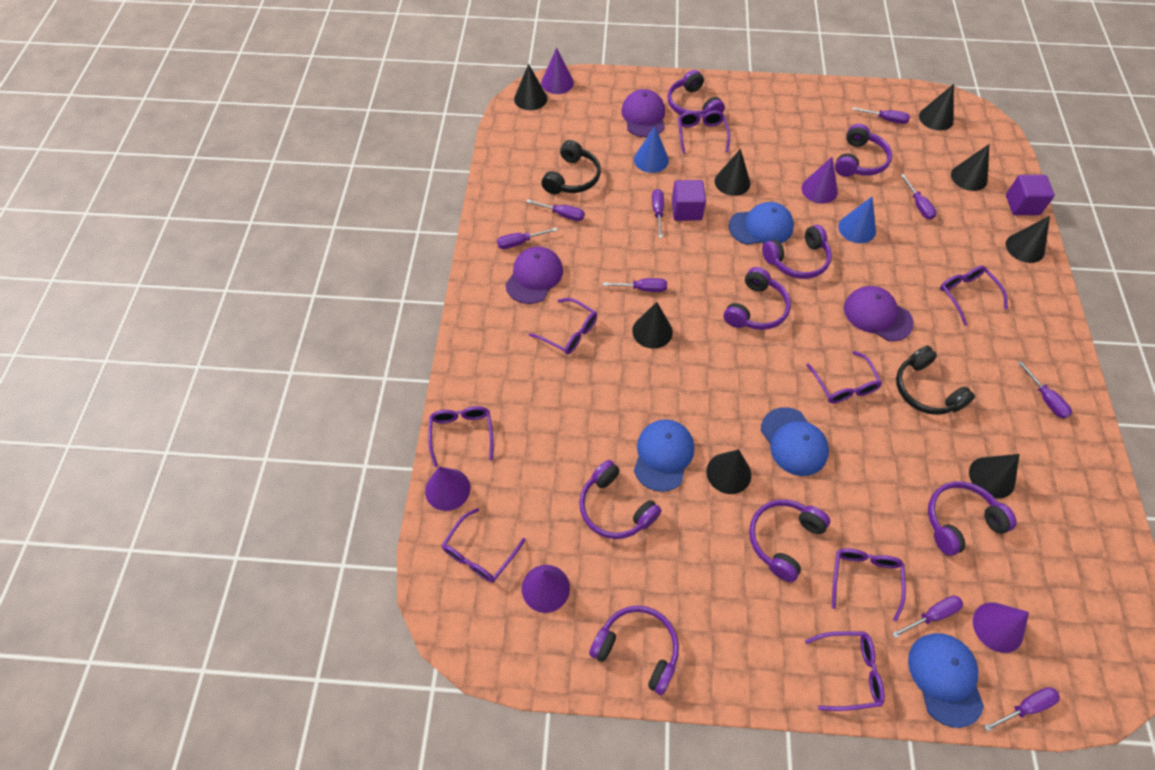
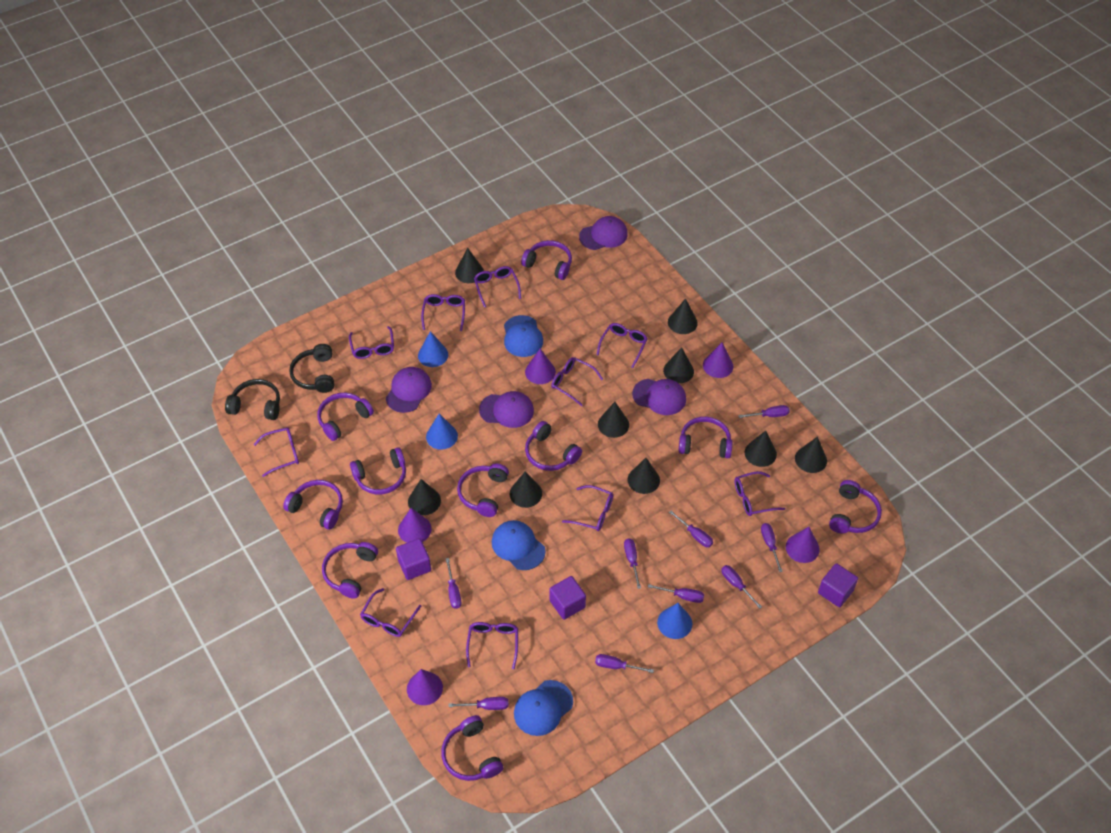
black cone: 8 -> 9
blue cap: 4 -> 3
blue cone: 2 -> 3
purple cap: 3 -> 4
purple cube: 2 -> 3
purple glasses: 8 -> 10
purple headphones: 8 -> 10

